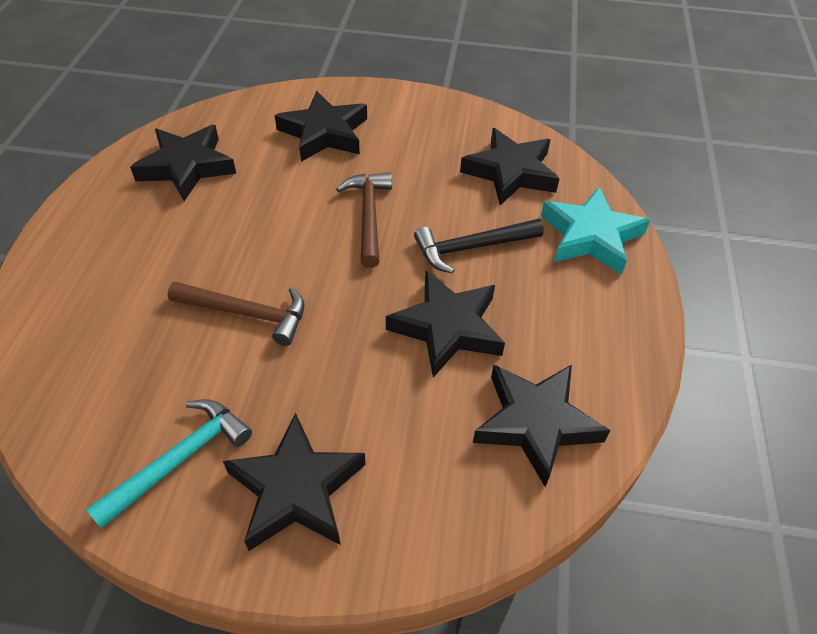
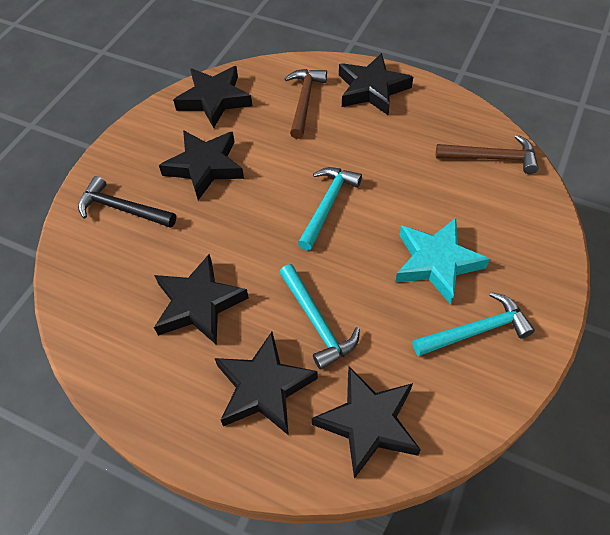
turquoise hammer: 1 -> 3

